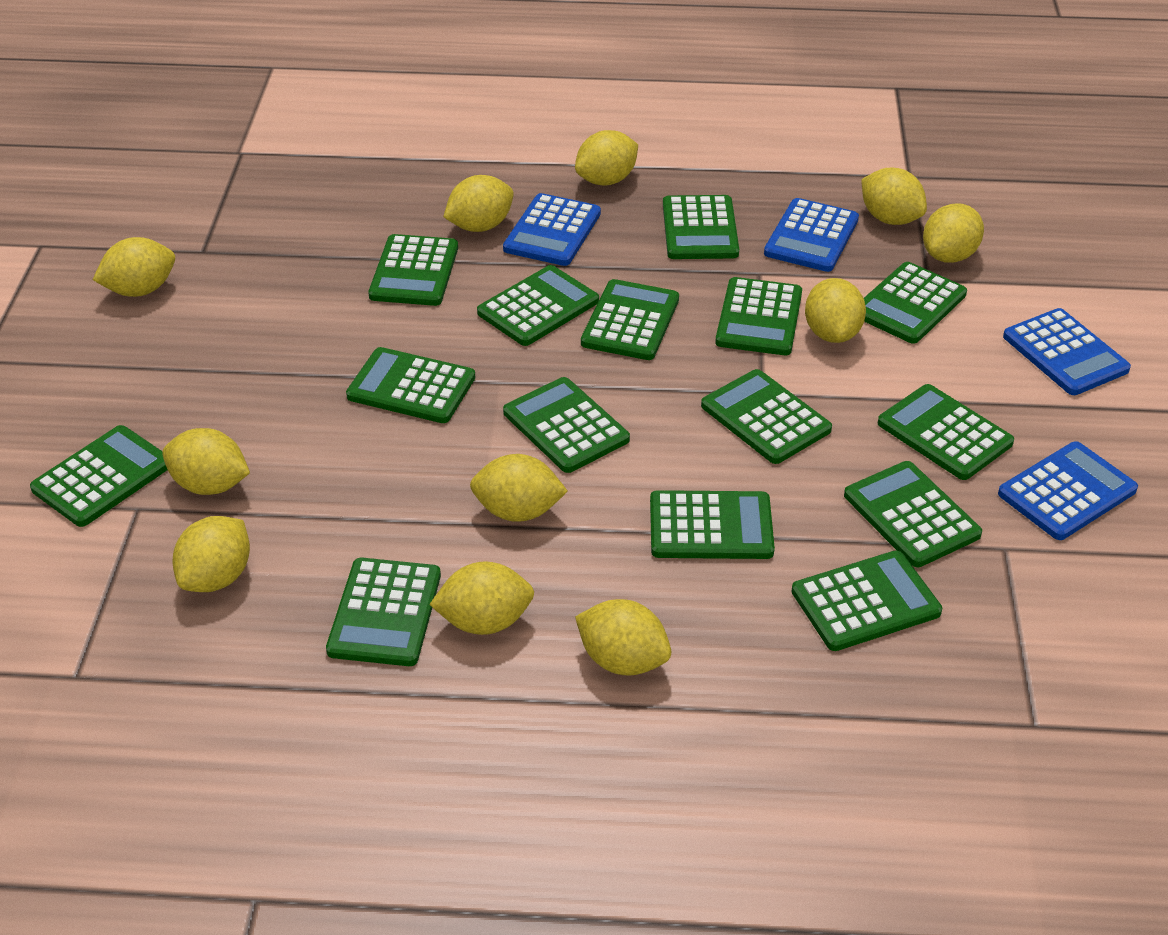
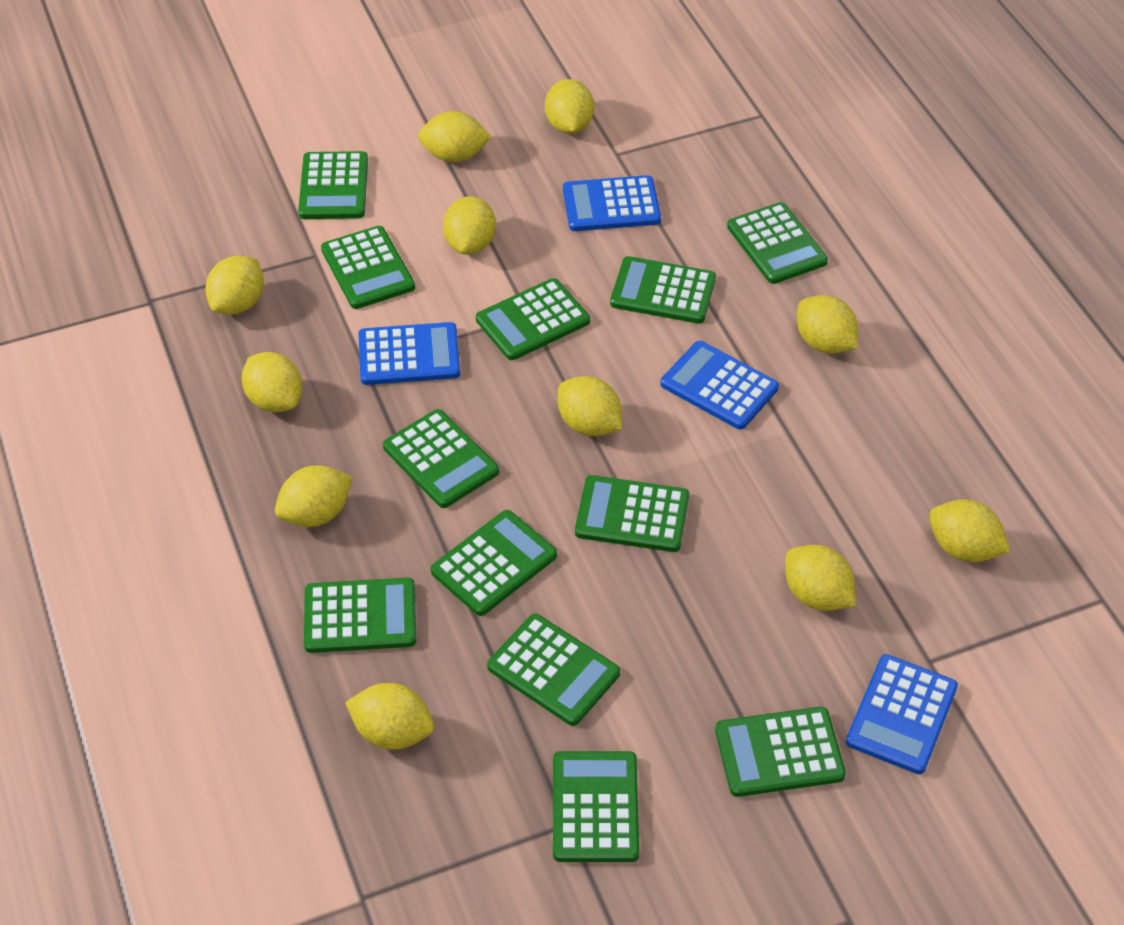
green calculator: 15 -> 12

